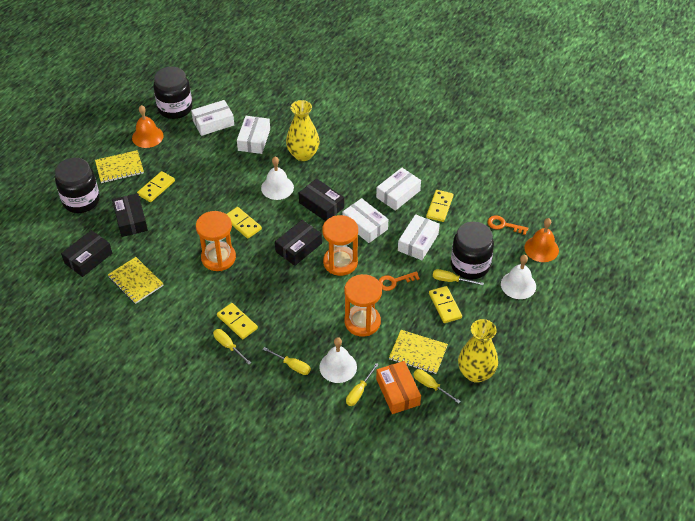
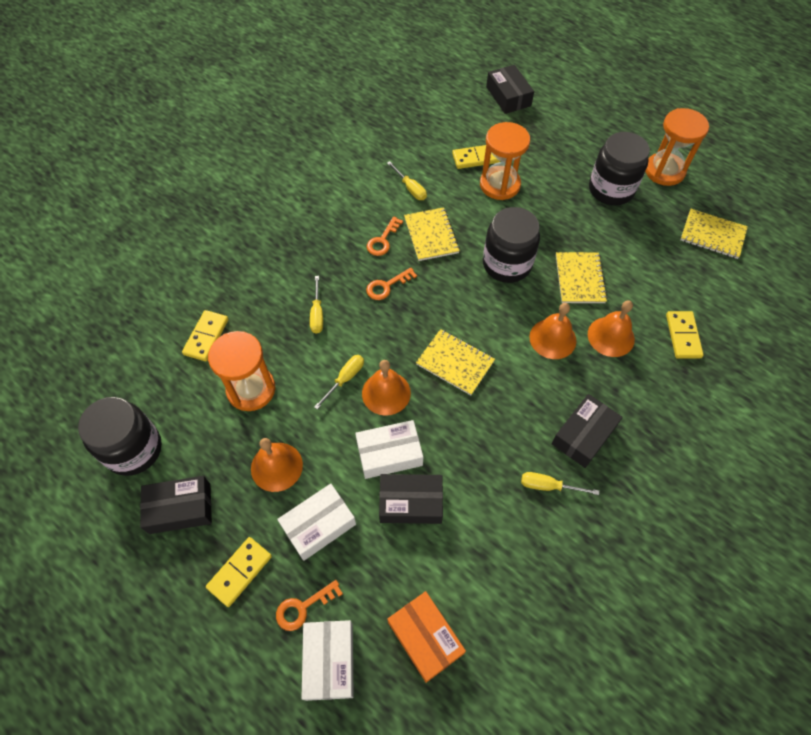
orange bell: 2 -> 4
orange key: 2 -> 3
white bell: 3 -> 0
white box: 5 -> 3
yellow domino: 5 -> 4
yellow notebook: 3 -> 4
yellow screwdriver: 5 -> 4
yellow vase: 2 -> 0

